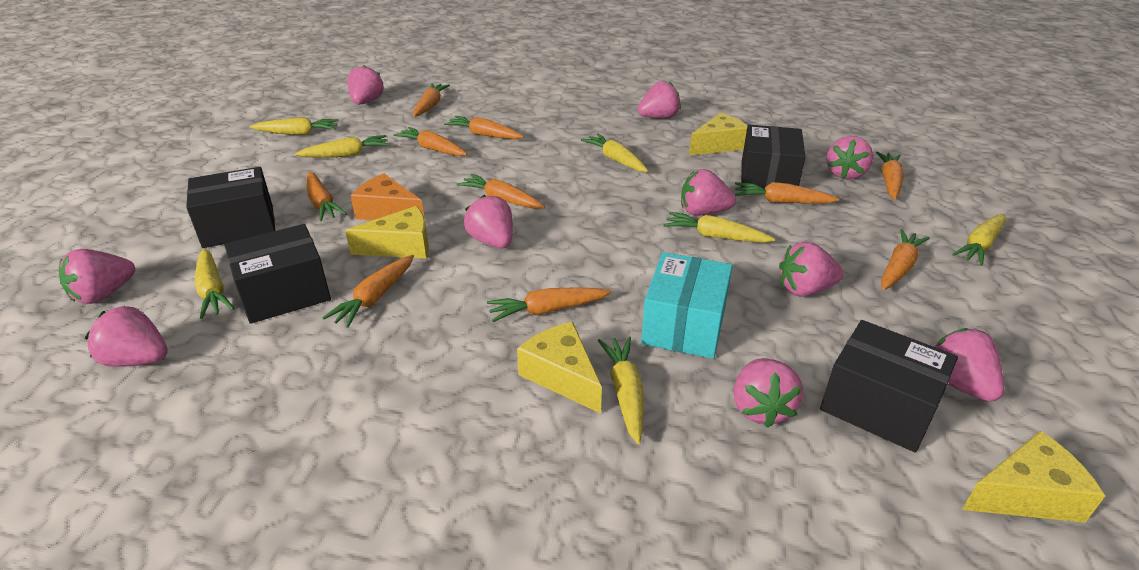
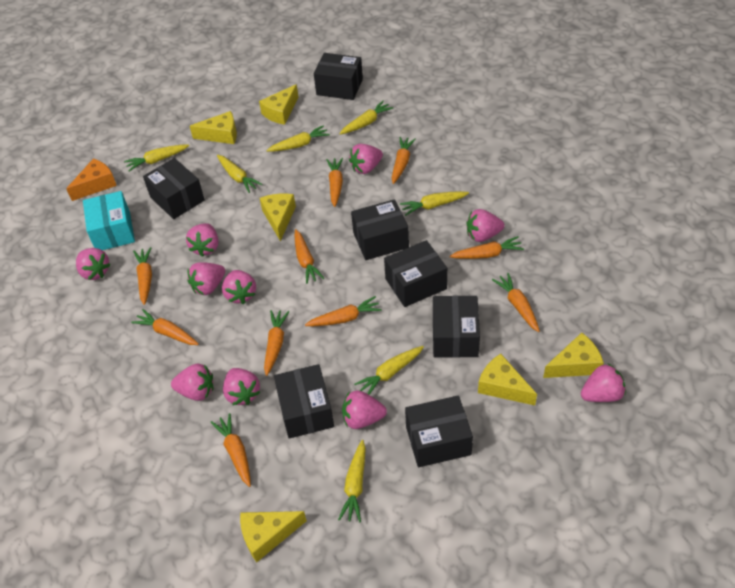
black box: 4 -> 7
yellow cheese: 4 -> 6

